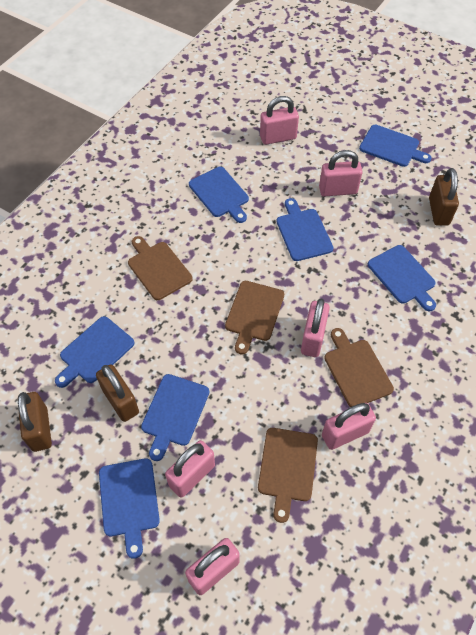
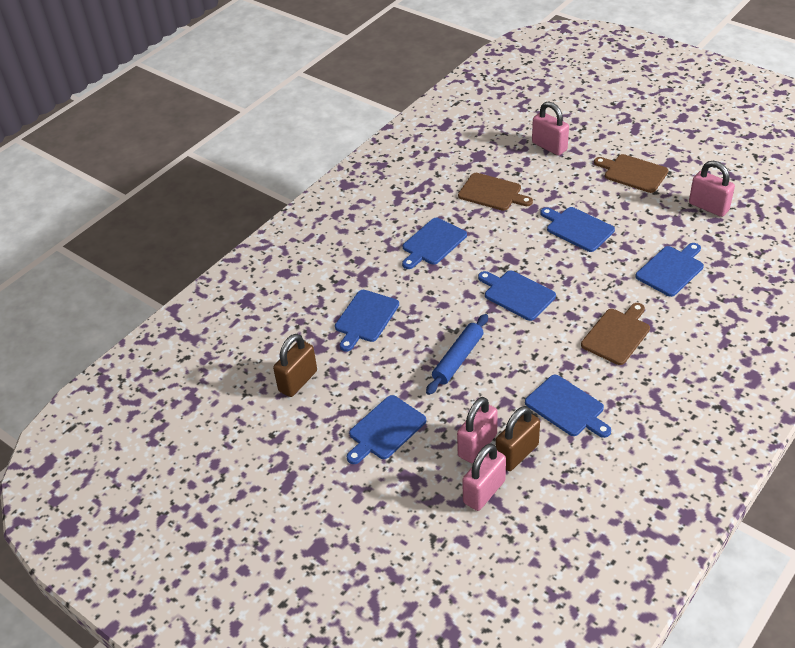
blue rolling pin: 0 -> 1
brown cutting board: 4 -> 3
brown padlock: 3 -> 2
pink padlock: 6 -> 4

